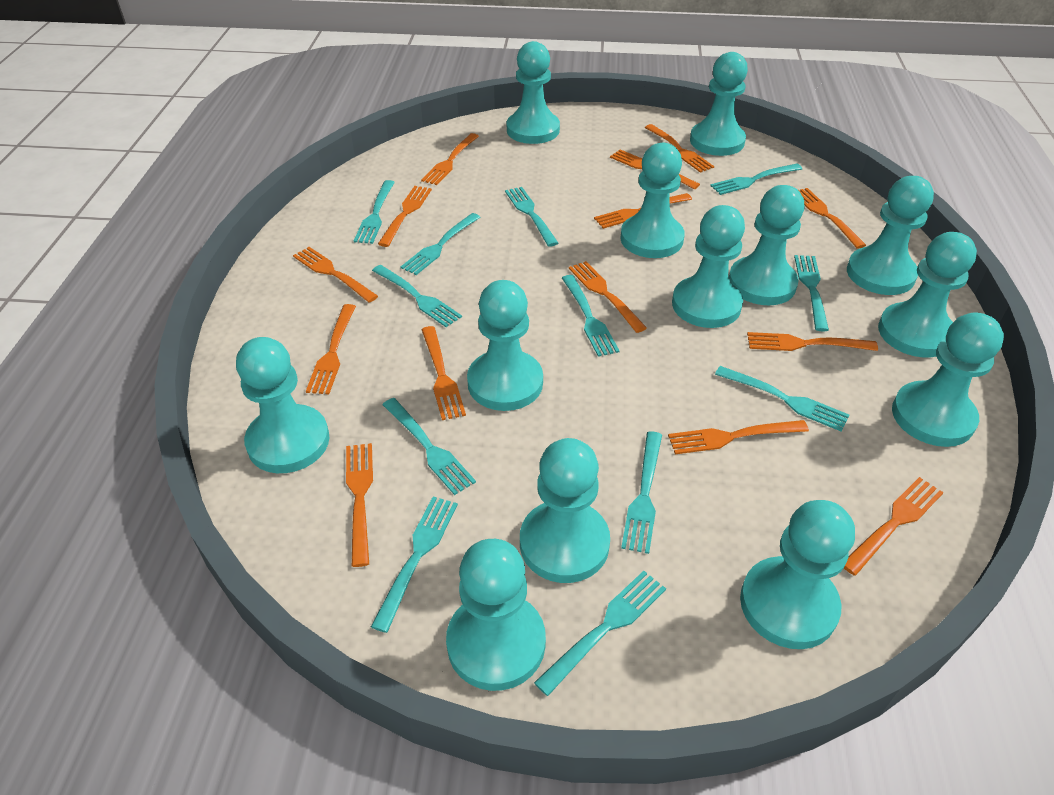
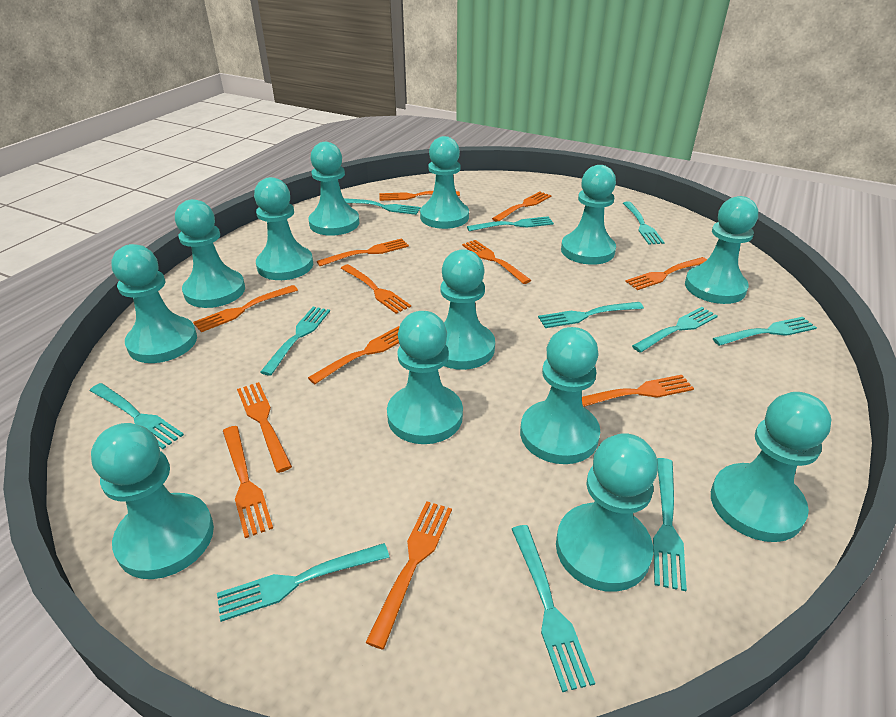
orange fork: 14 -> 12
turquoise fork: 12 -> 11

